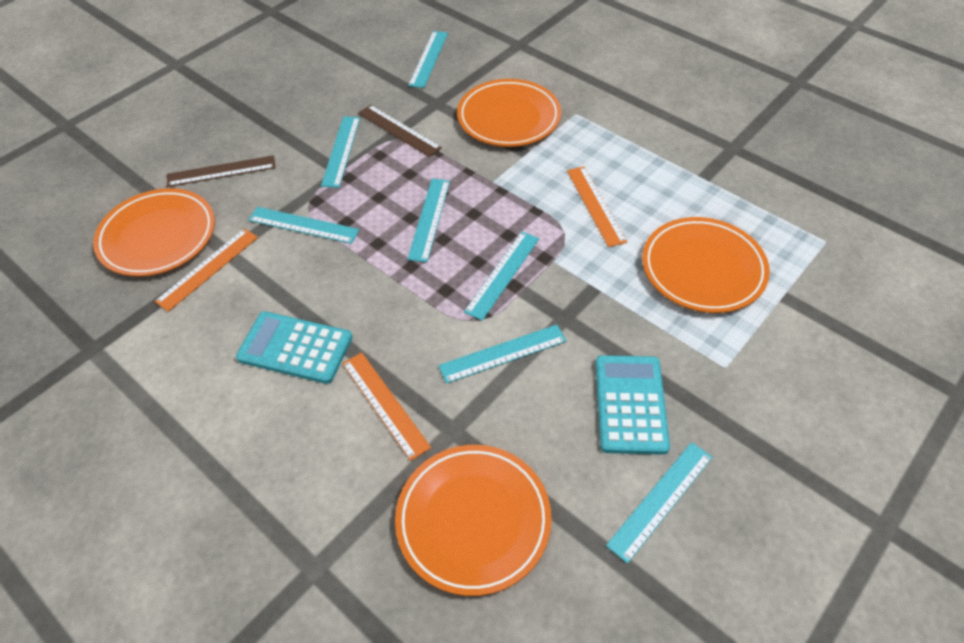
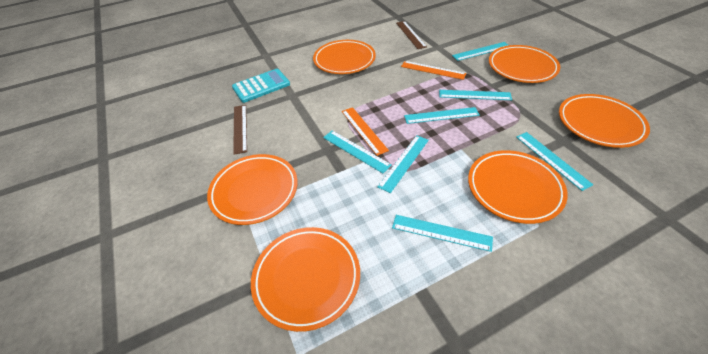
orange plate: 4 -> 6
orange ruler: 3 -> 2
turquoise calculator: 2 -> 1

